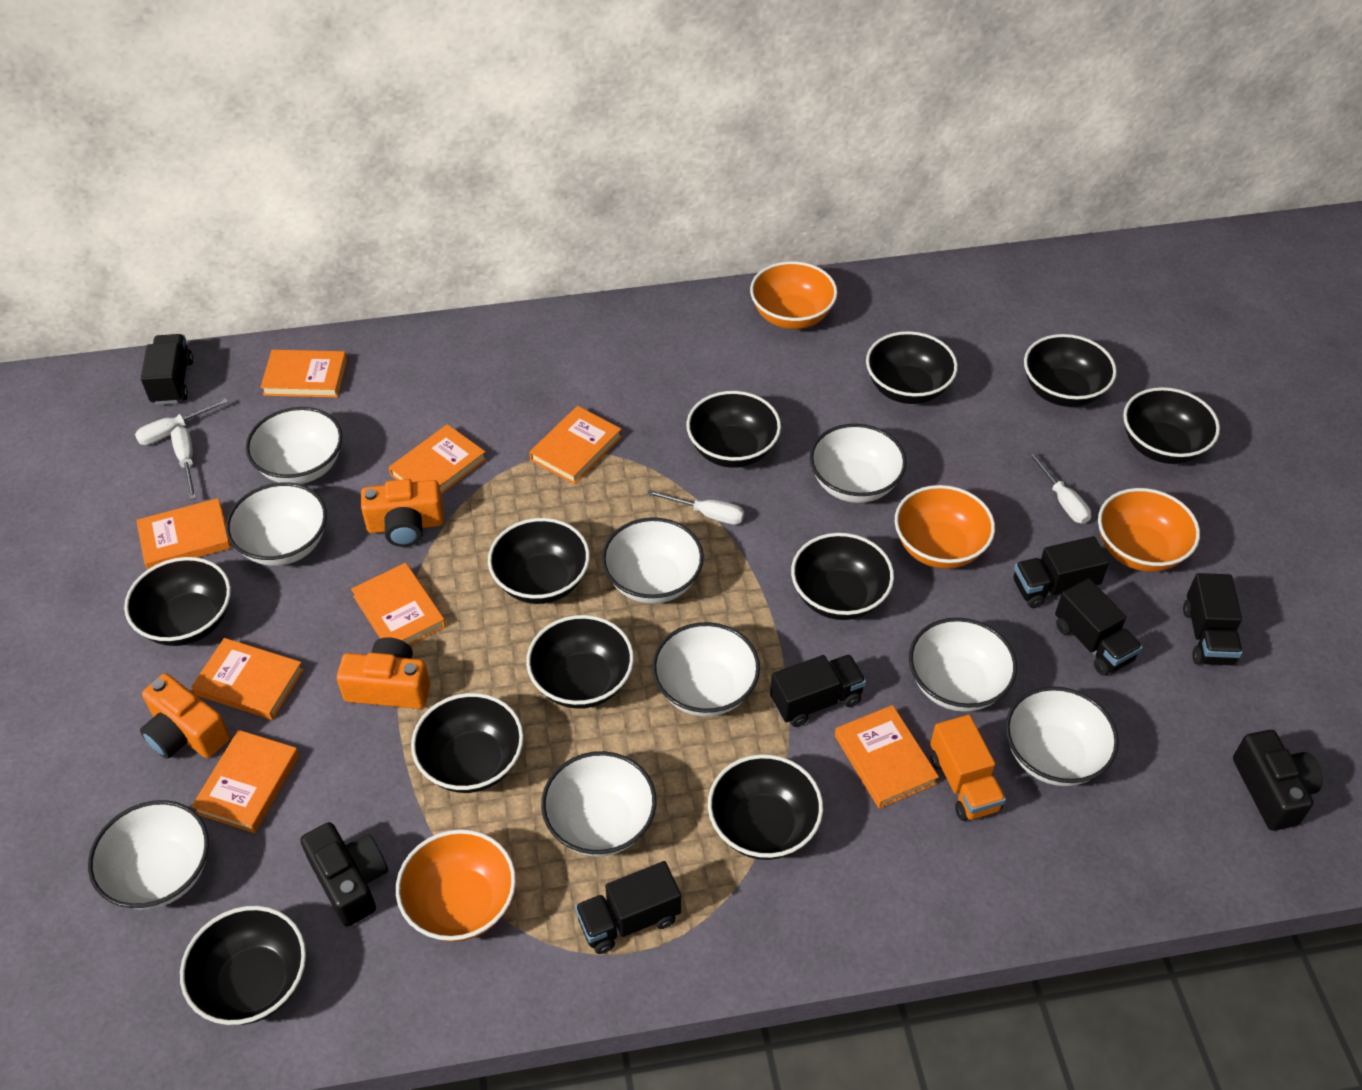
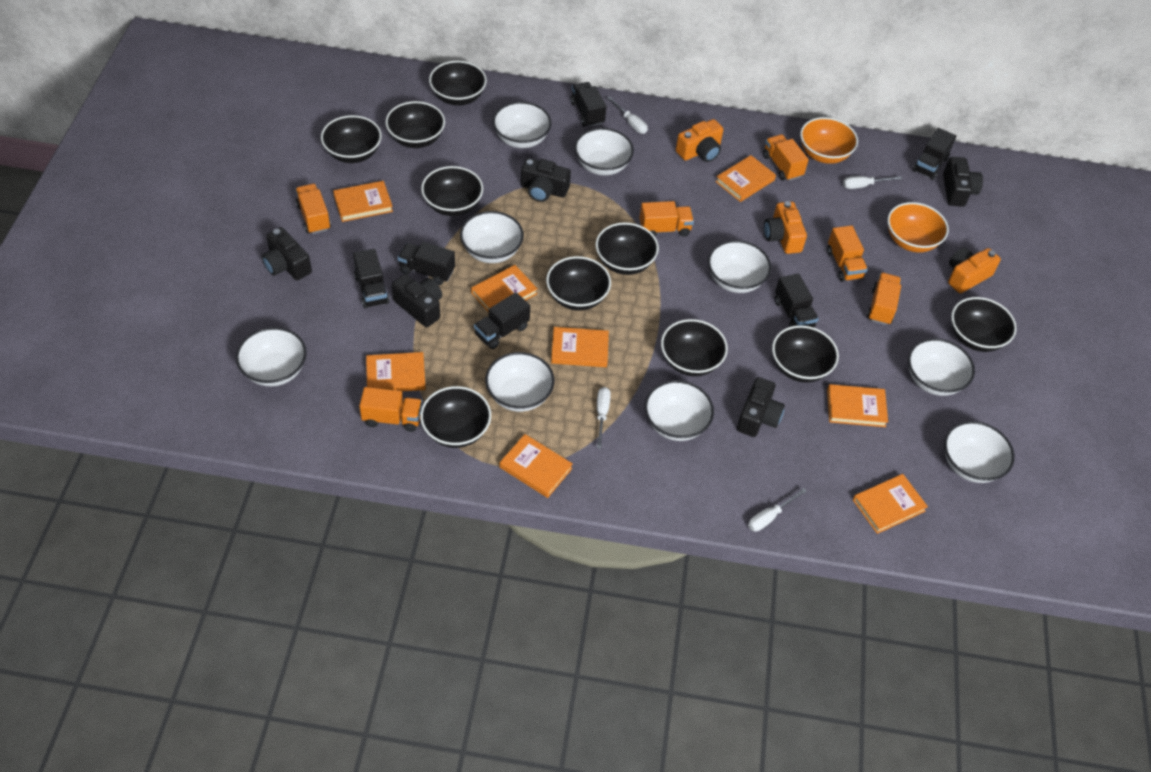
black bowl: 11 -> 10
black camera: 2 -> 5
orange bowl: 4 -> 2
orange truck: 1 -> 6

